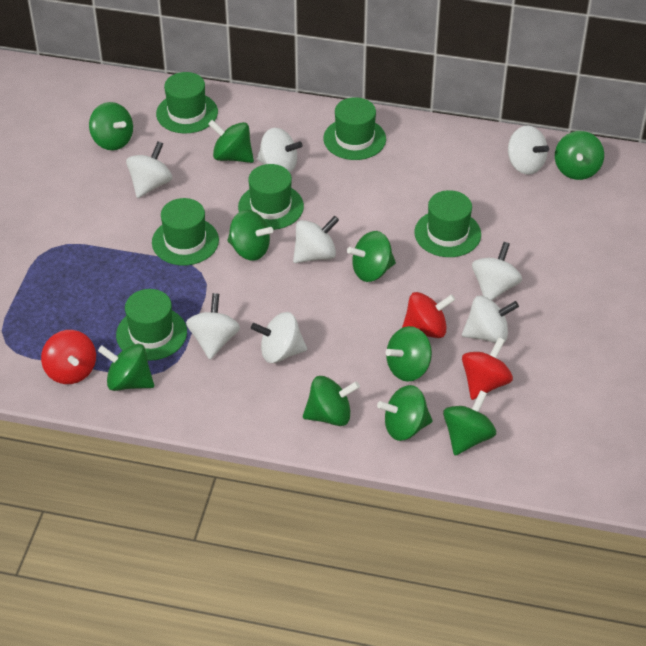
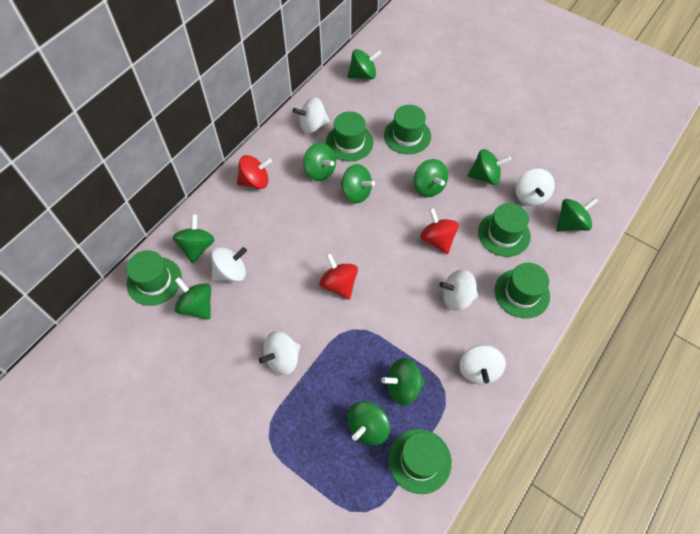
white spinning top: 8 -> 6

